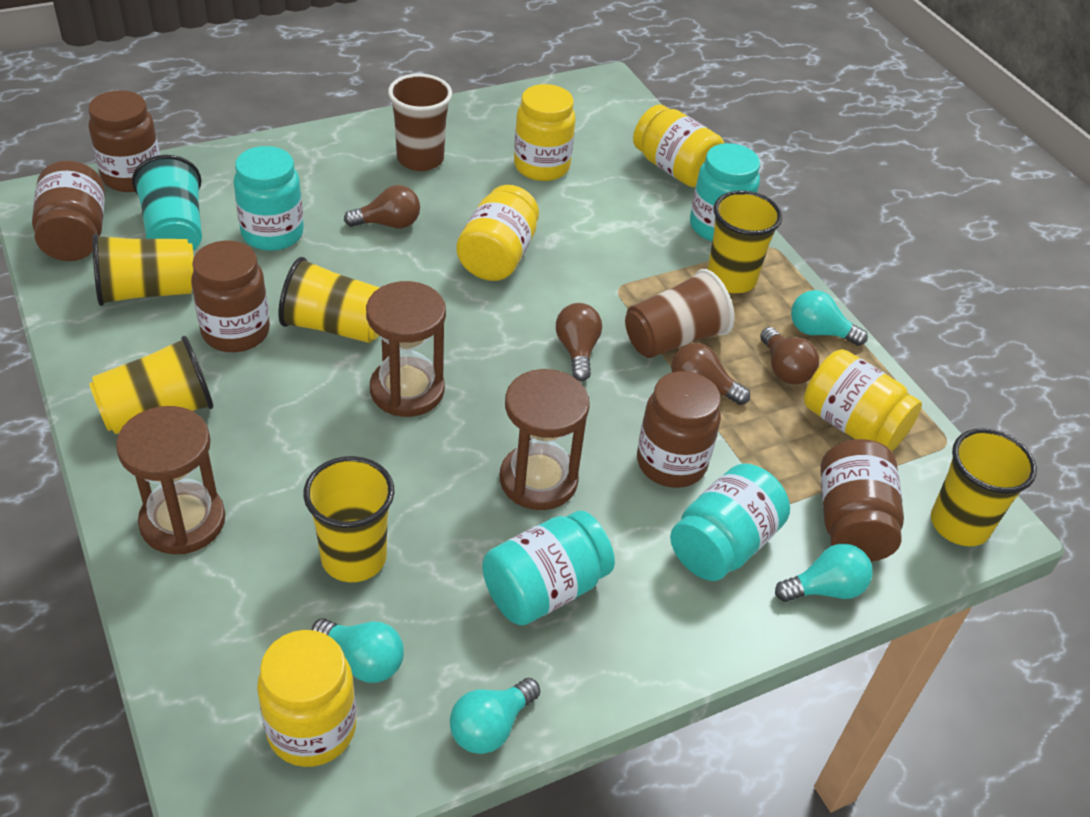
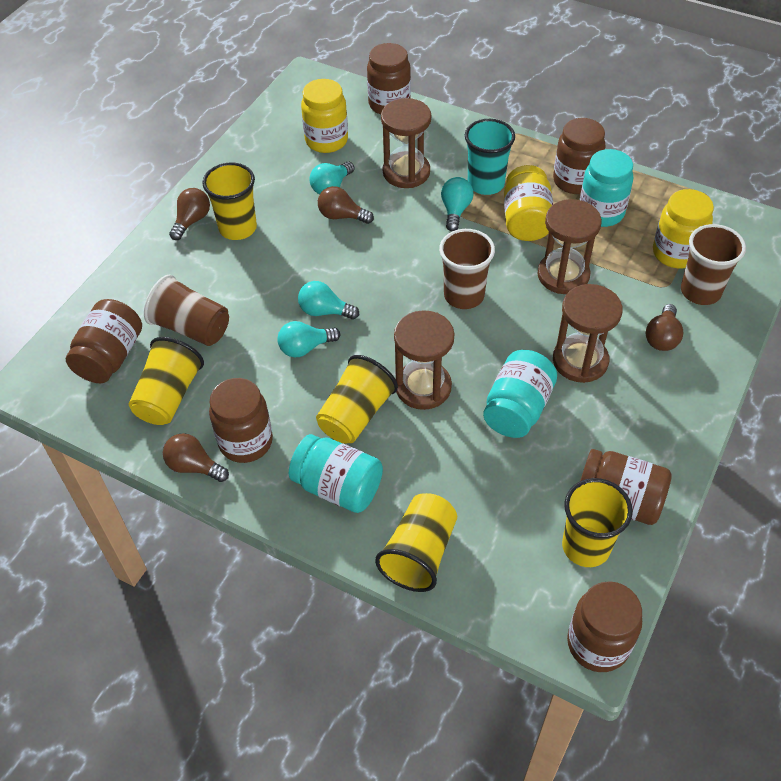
brown cup: 2 -> 3
brown hourglass: 3 -> 4
brown jar: 5 -> 6
turquoise jar: 4 -> 3
yellow cup: 6 -> 5
yellow jar: 5 -> 3

